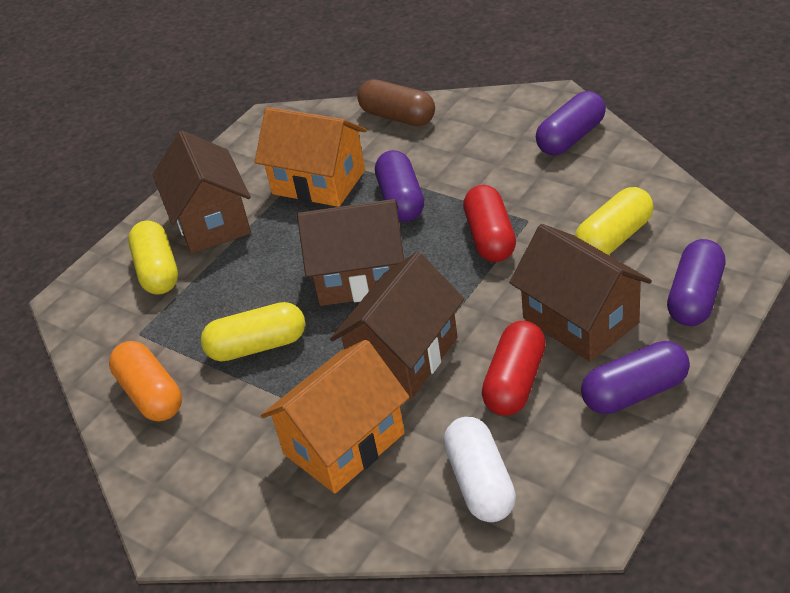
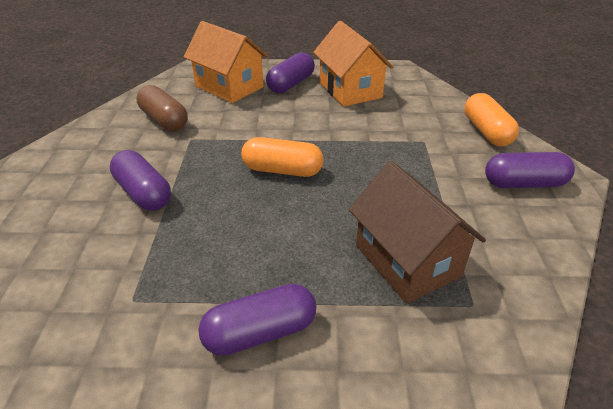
brown house: 4 -> 1
orange capsule: 1 -> 2
red capsule: 2 -> 0
white capsule: 1 -> 0
yellow capsule: 3 -> 0

